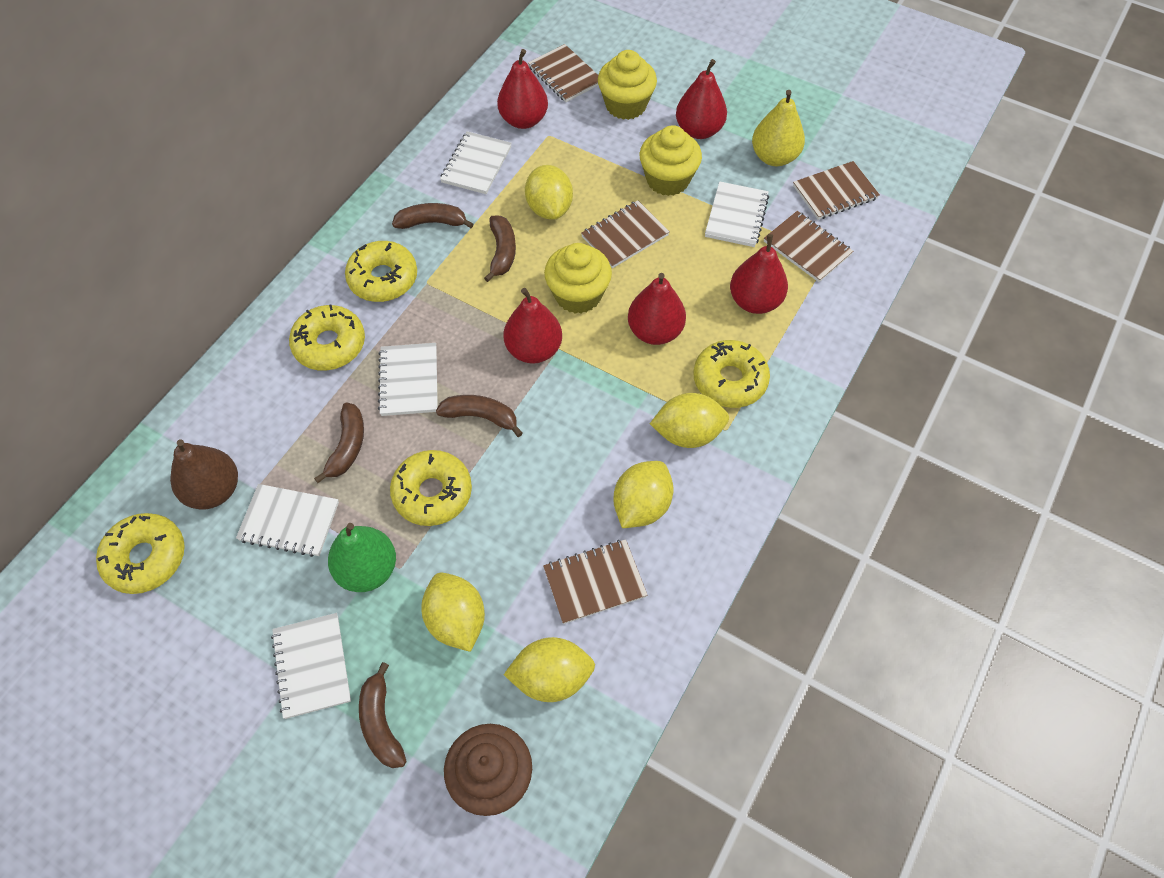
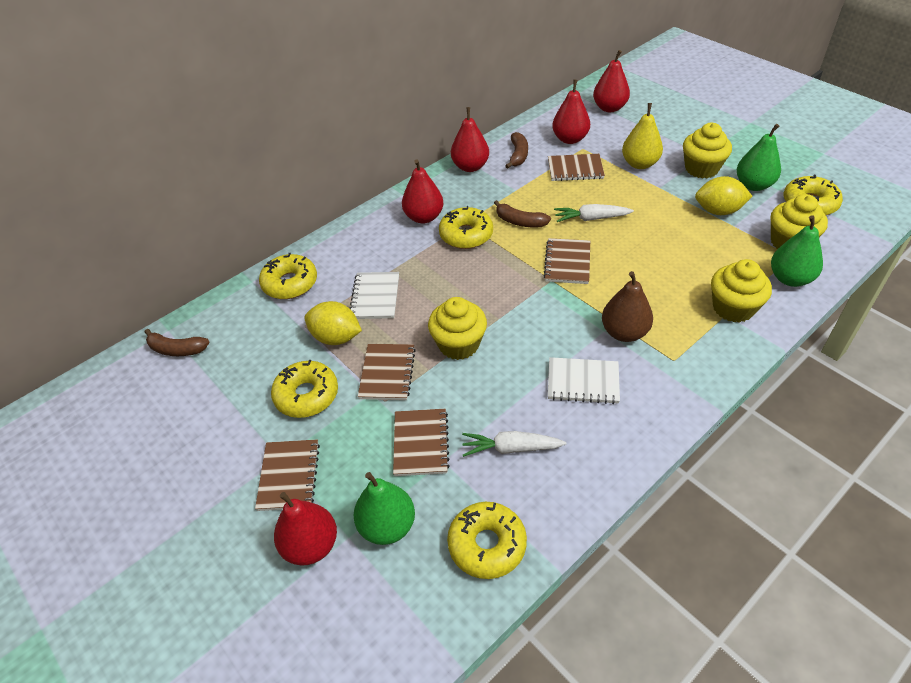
brown banana: 5 -> 3
brown cupcake: 1 -> 0
green pear: 1 -> 3
white carrot: 0 -> 2
white notebook: 5 -> 2
yellow cupcake: 3 -> 4
yellow lemon: 5 -> 2

